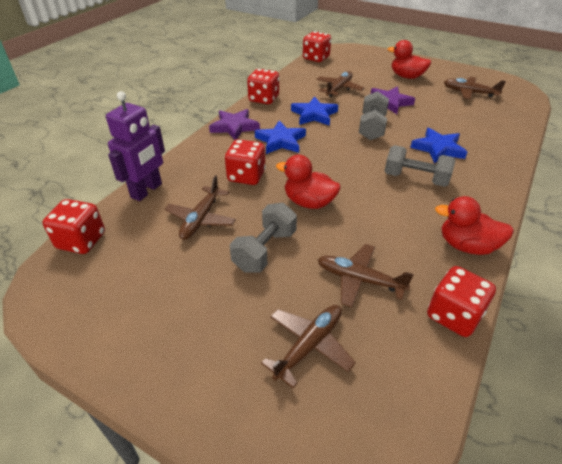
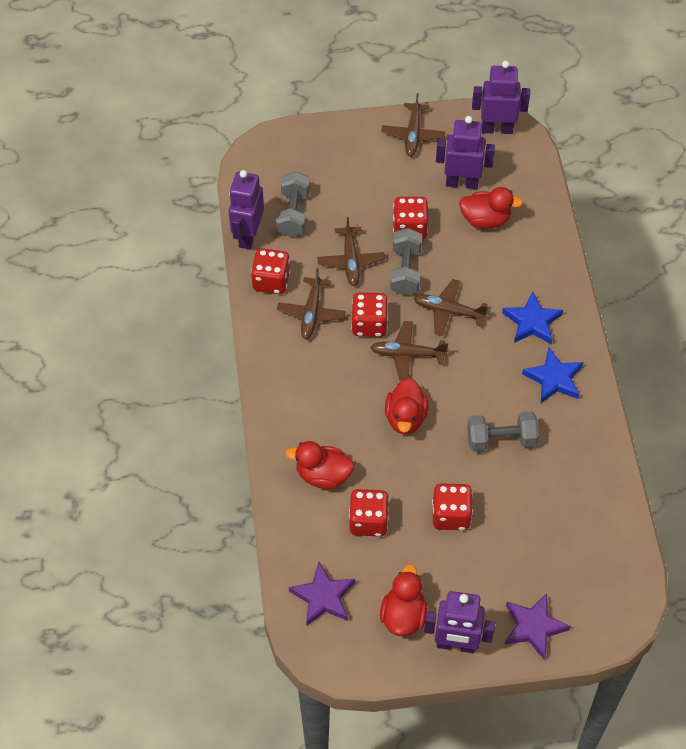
blue star: 3 -> 2
purple robot: 1 -> 4
red duck: 3 -> 4

